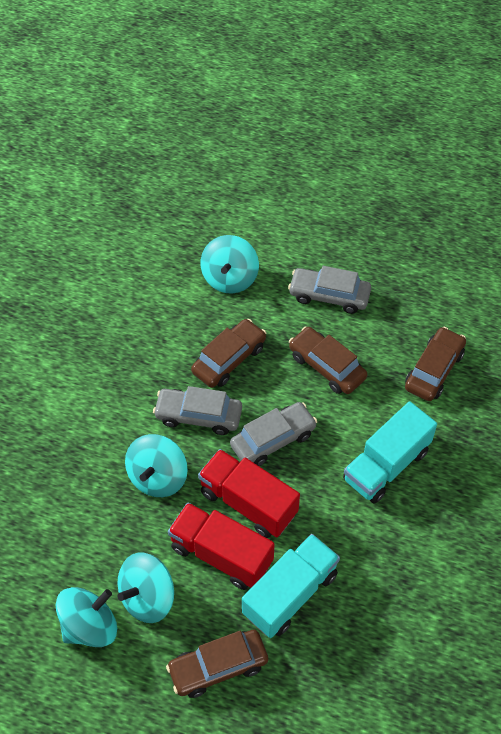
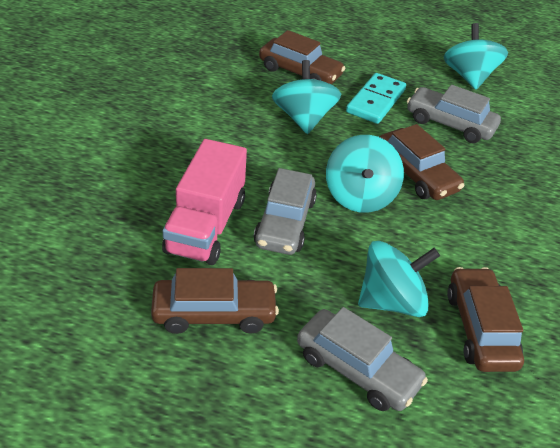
pink truck: 0 -> 1
red truck: 2 -> 0
turquoise domino: 0 -> 1
turquoise truck: 2 -> 0

